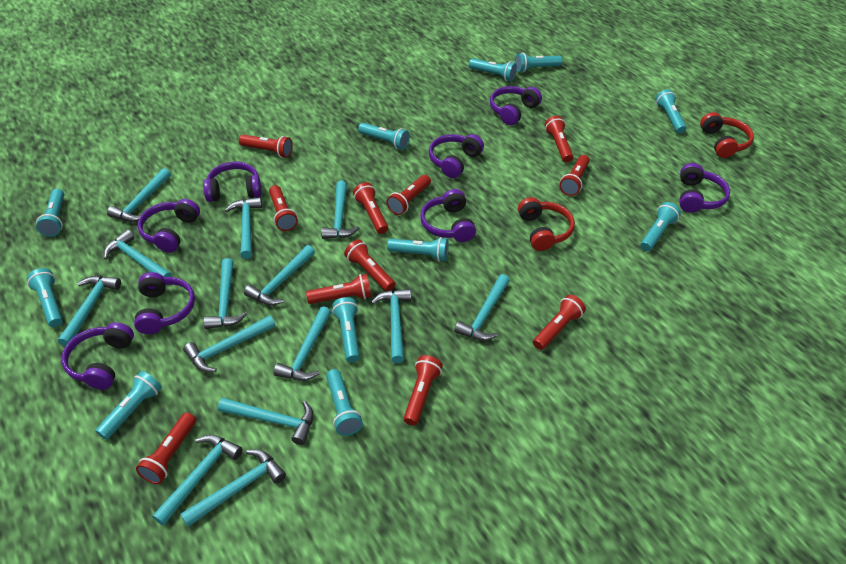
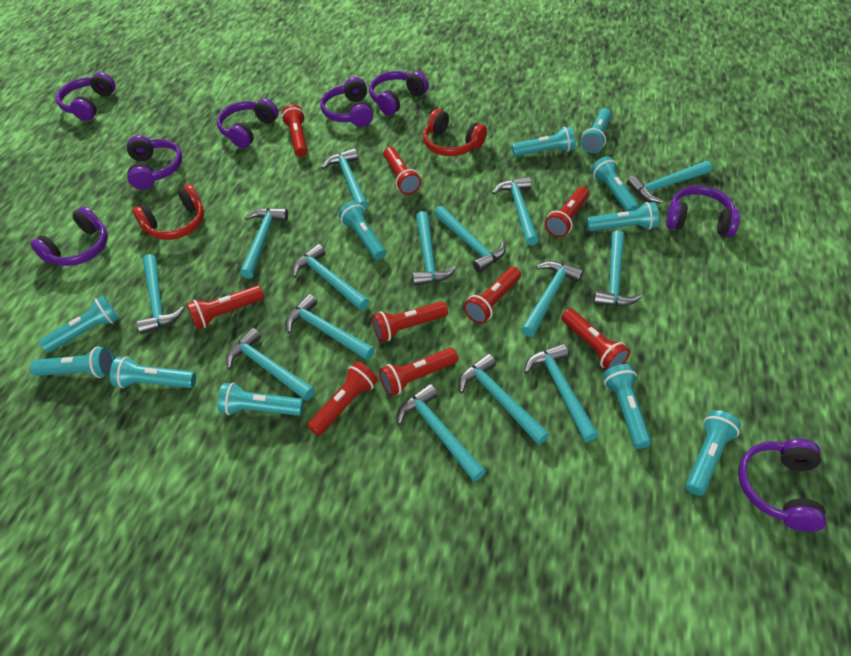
red flashlight: 11 -> 9
turquoise hammer: 14 -> 15

